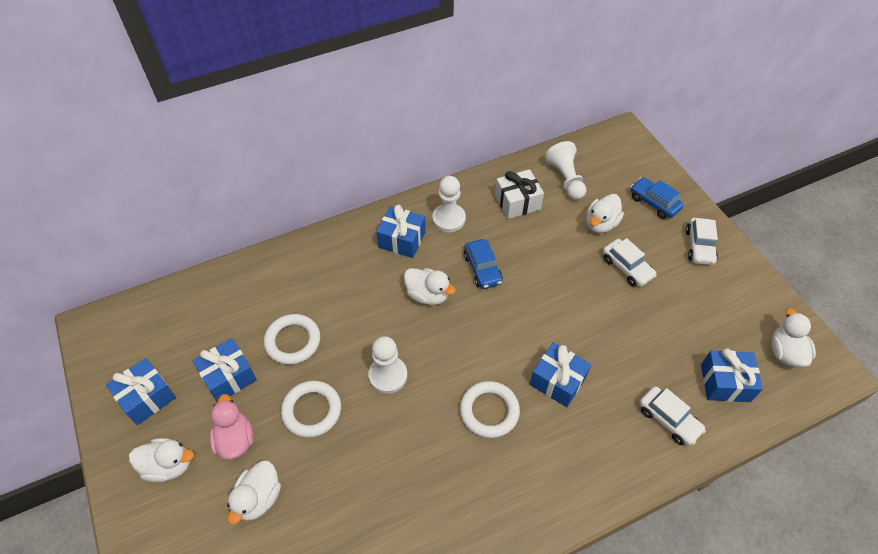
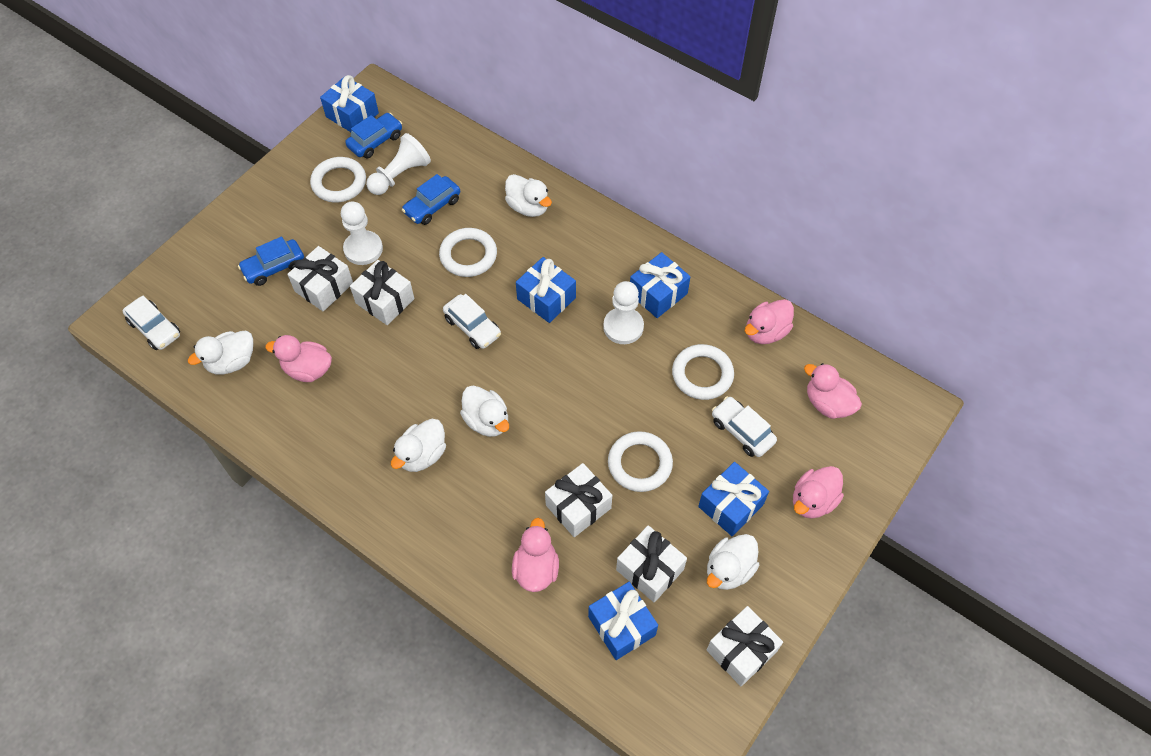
blue car: 2 -> 3
pink duck: 1 -> 5
white gift: 1 -> 5
white ring: 3 -> 4

